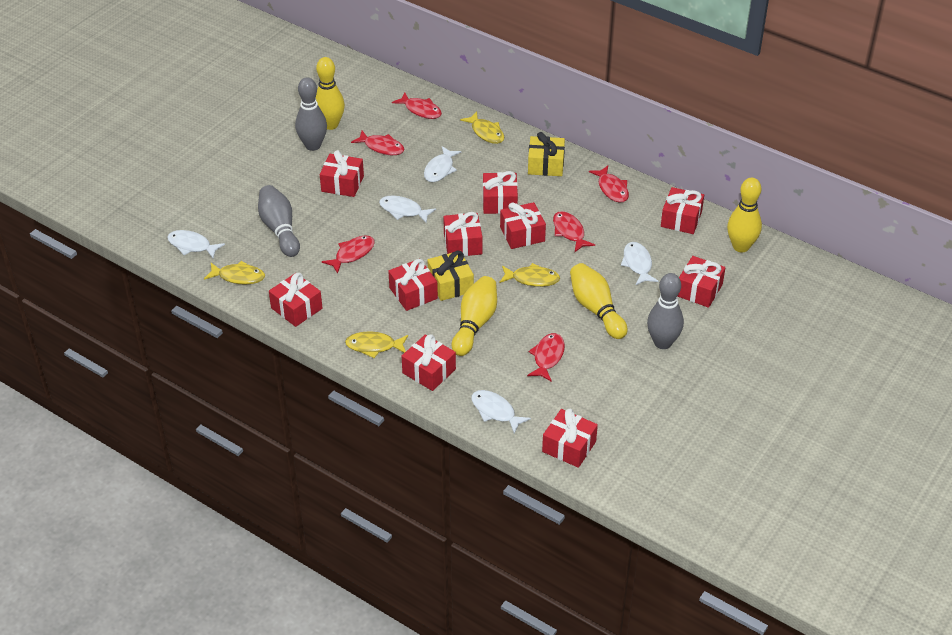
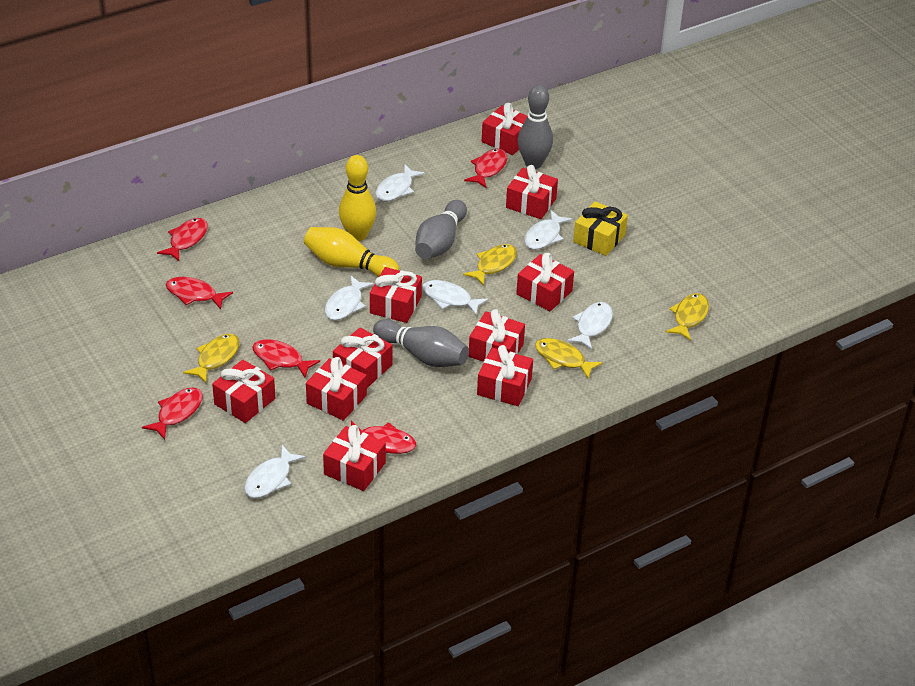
white fish: 5 -> 6
yellow bowling pin: 4 -> 2
yellow gift: 2 -> 1

